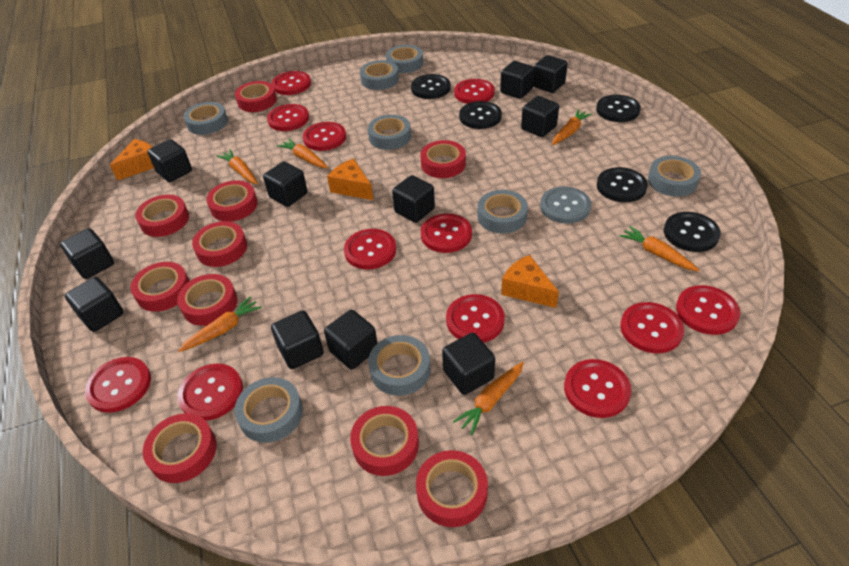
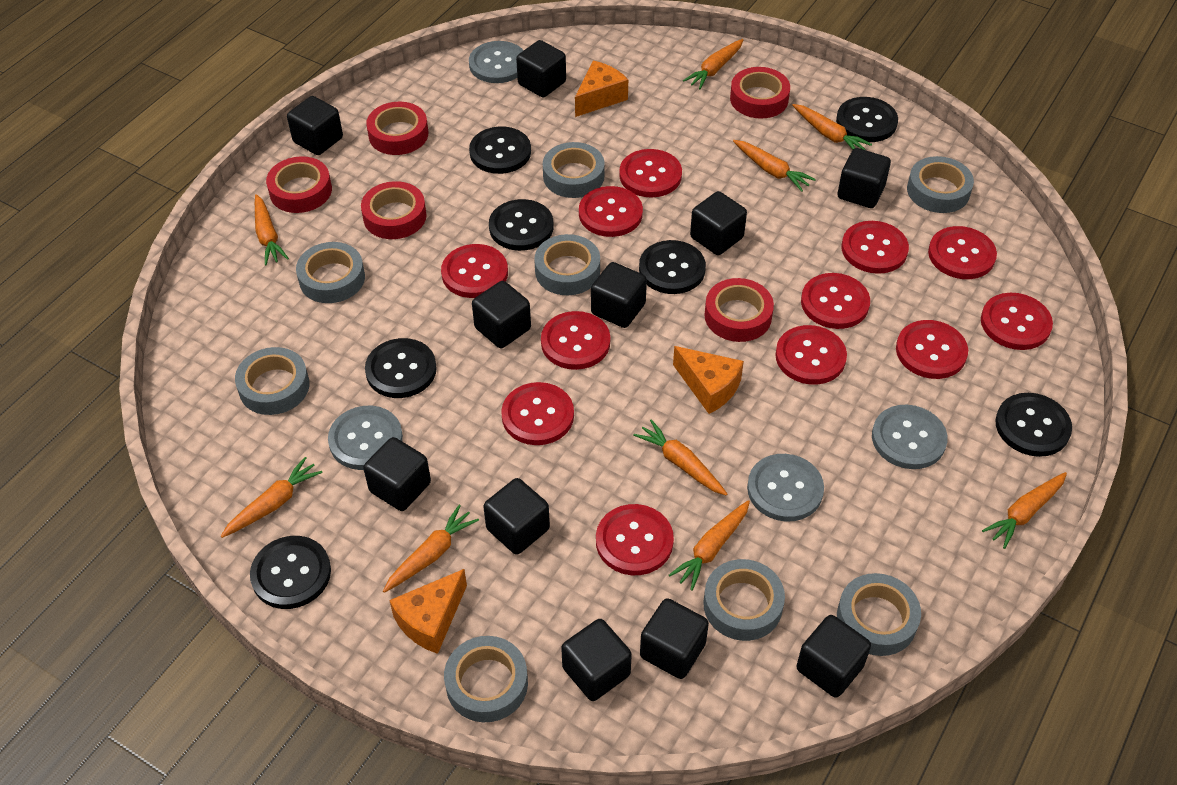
black button: 5 -> 7
grey button: 1 -> 4
orange carrot: 6 -> 9
red tape: 10 -> 5

